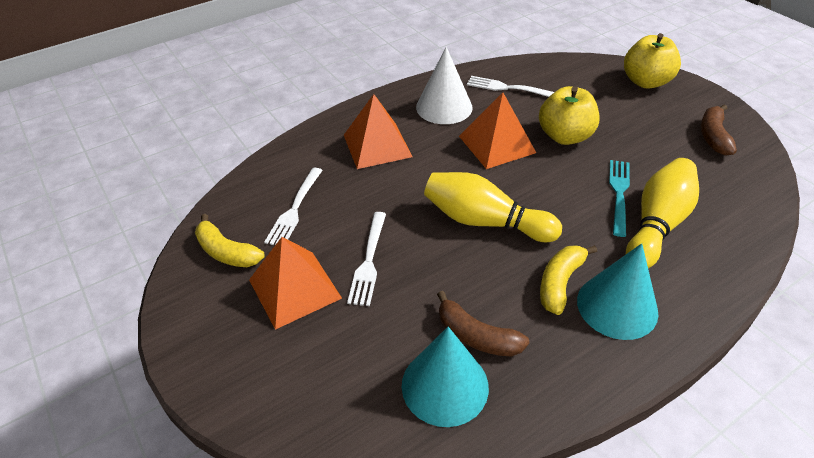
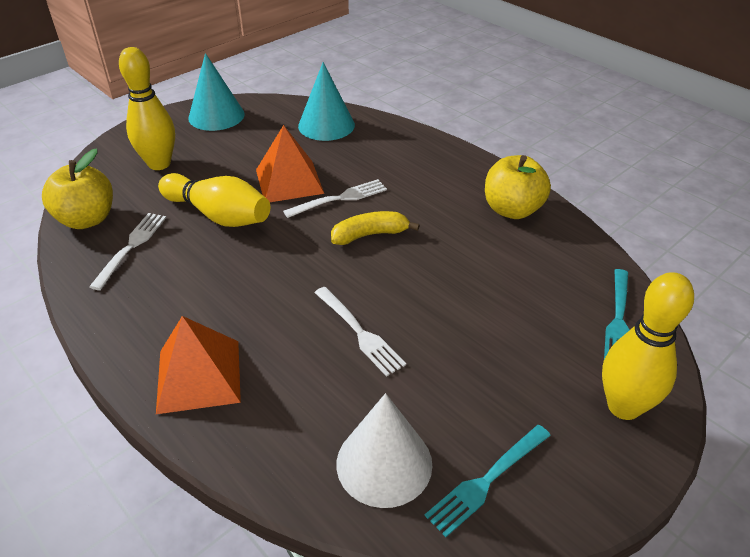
brown banana: 2 -> 0
orange pyramid: 3 -> 2
turquoise fork: 1 -> 2
yellow banana: 2 -> 1
yellow bowling pin: 2 -> 3

